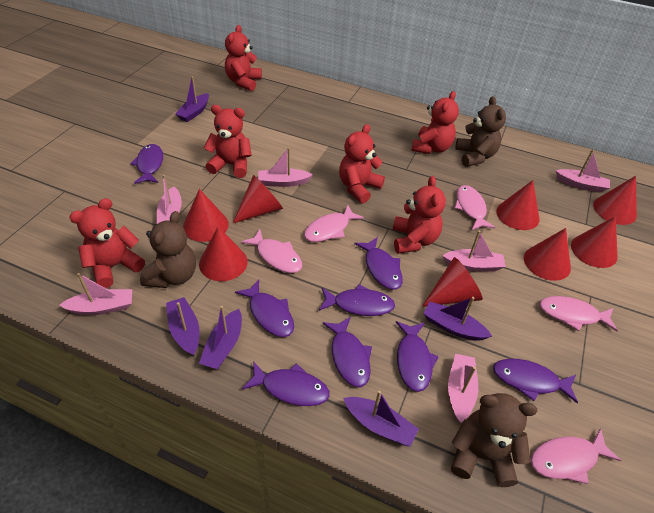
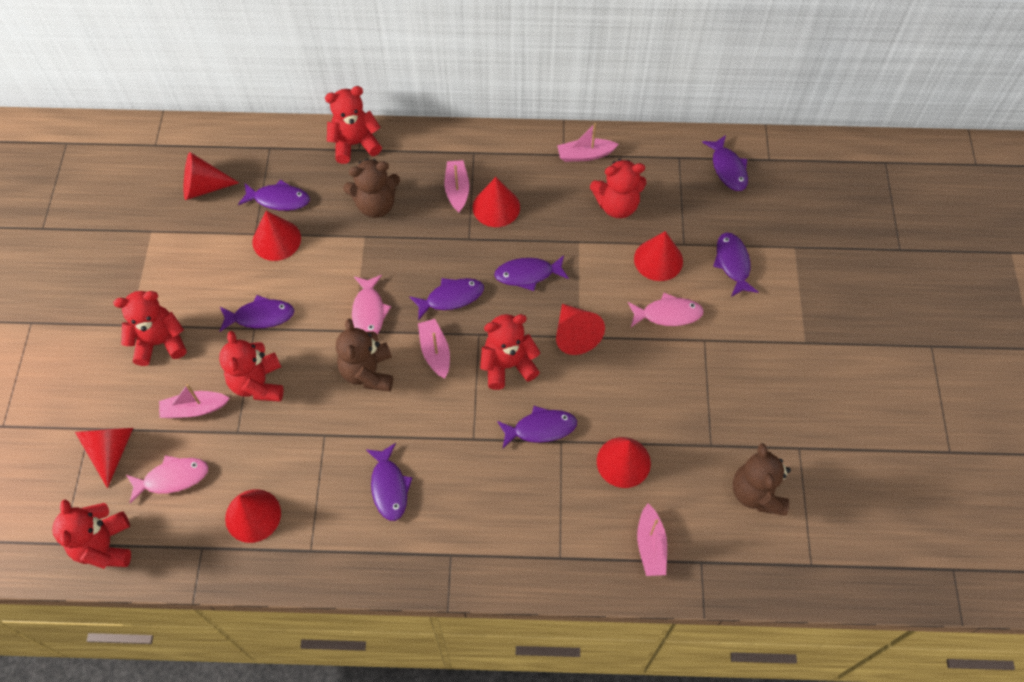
pink boat: 6 -> 5
pink fish: 5 -> 3
purple boat: 5 -> 0

